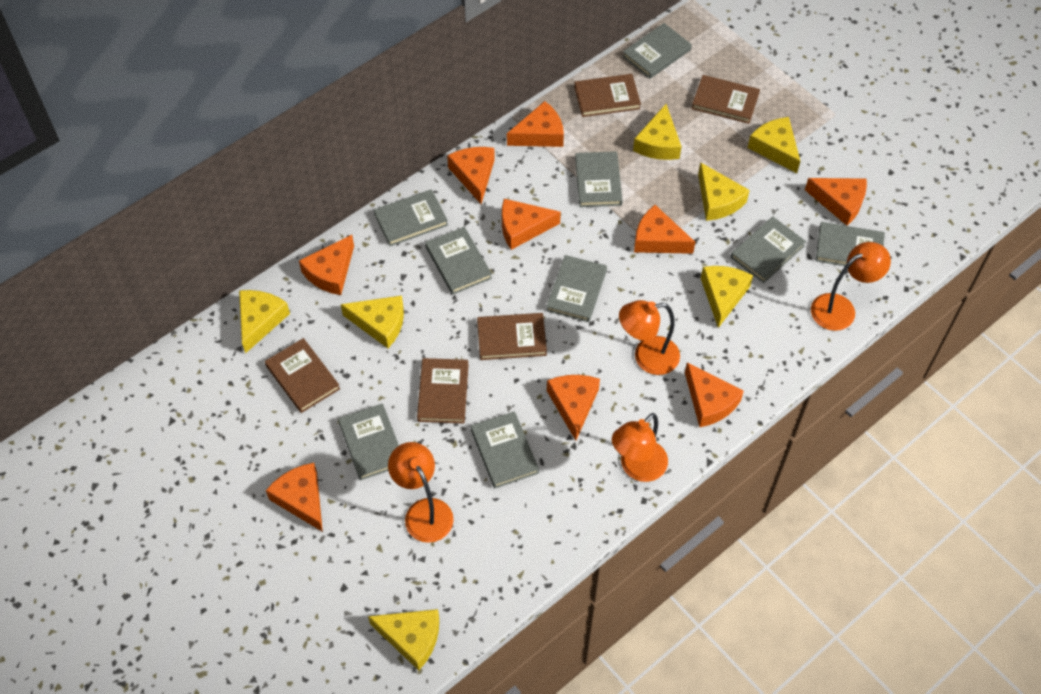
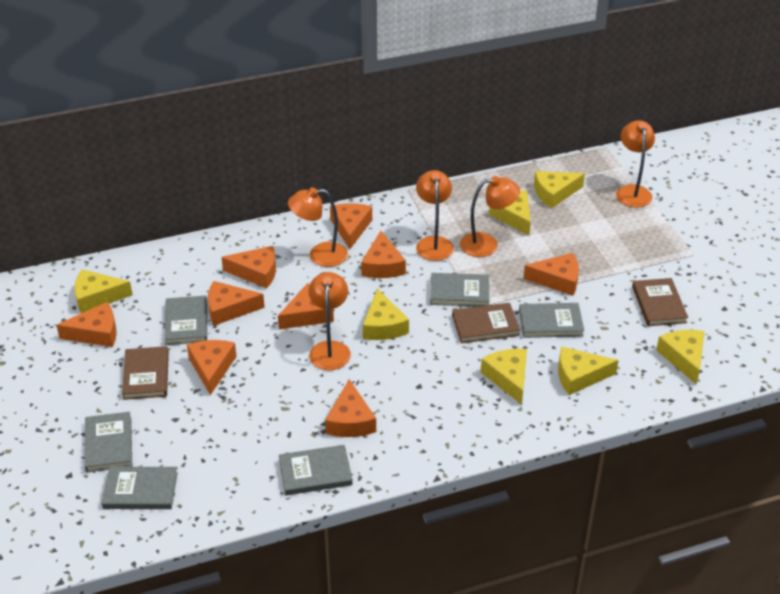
brown book: 5 -> 3
grey book: 9 -> 6
orange lamp: 4 -> 5

